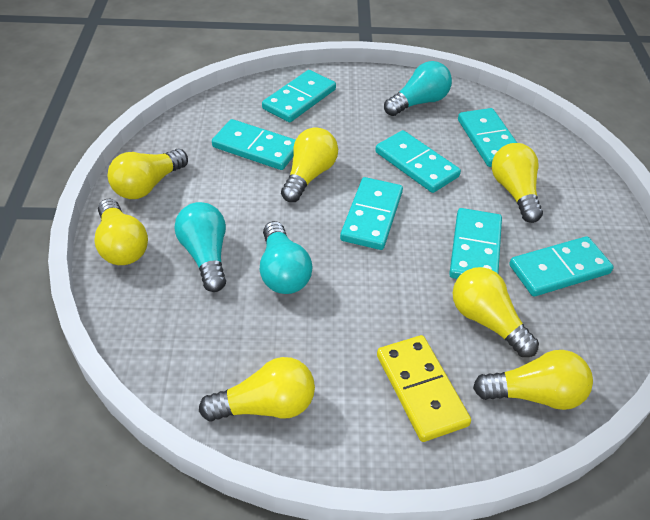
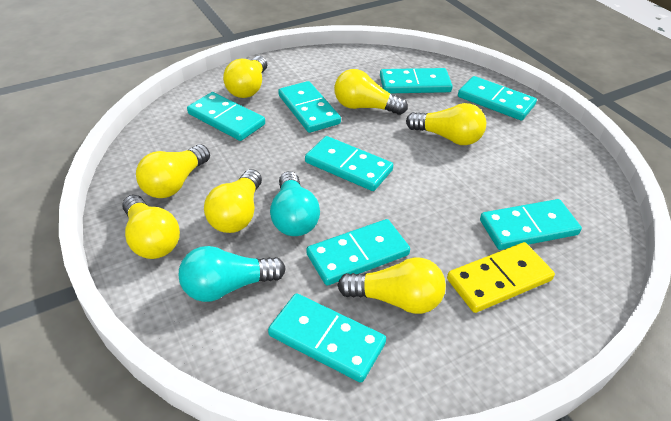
turquoise domino: 7 -> 8
turquoise light bulb: 3 -> 2

